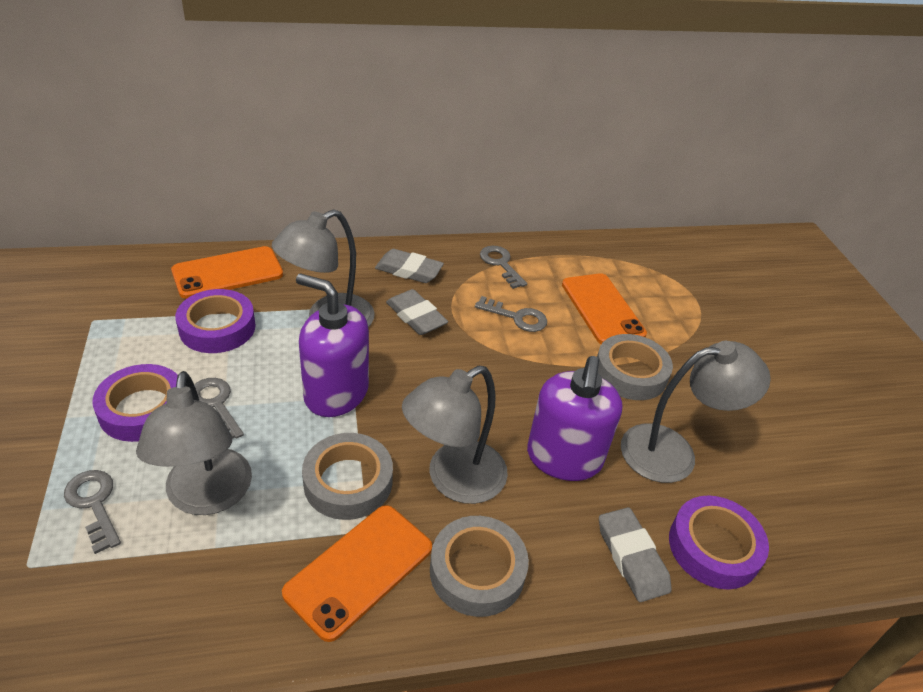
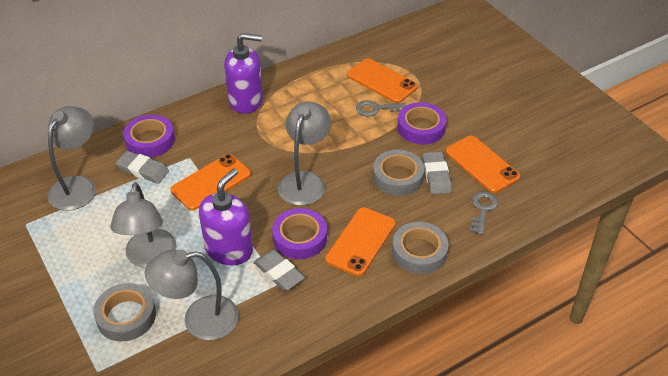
grey key: 4 -> 2
orange phone: 3 -> 4

